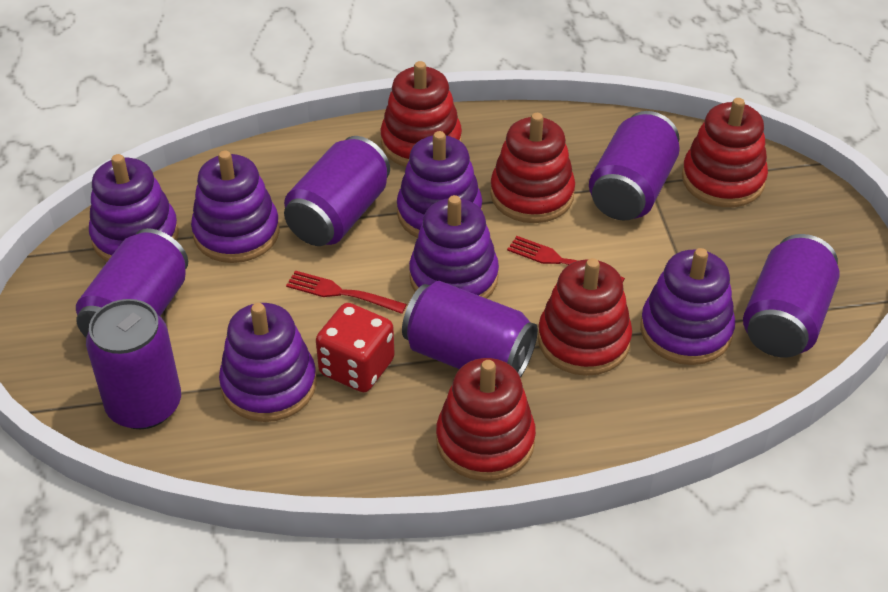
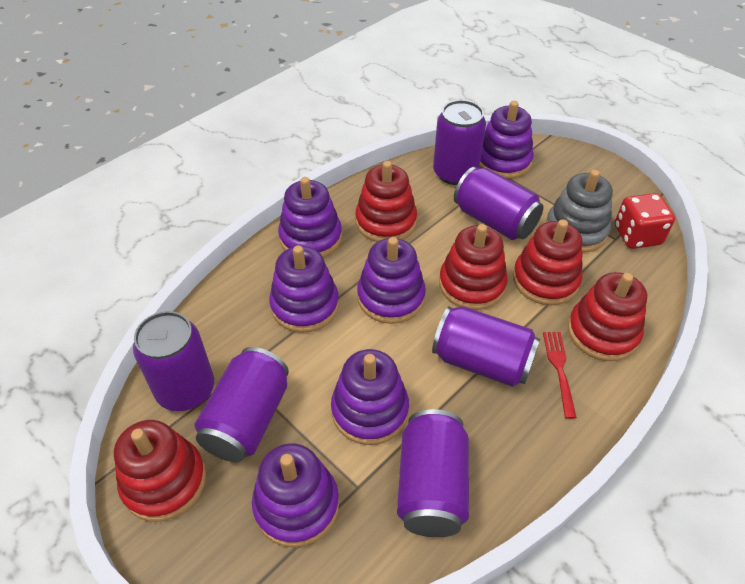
grey stacking toy: 0 -> 1
red fork: 2 -> 1

